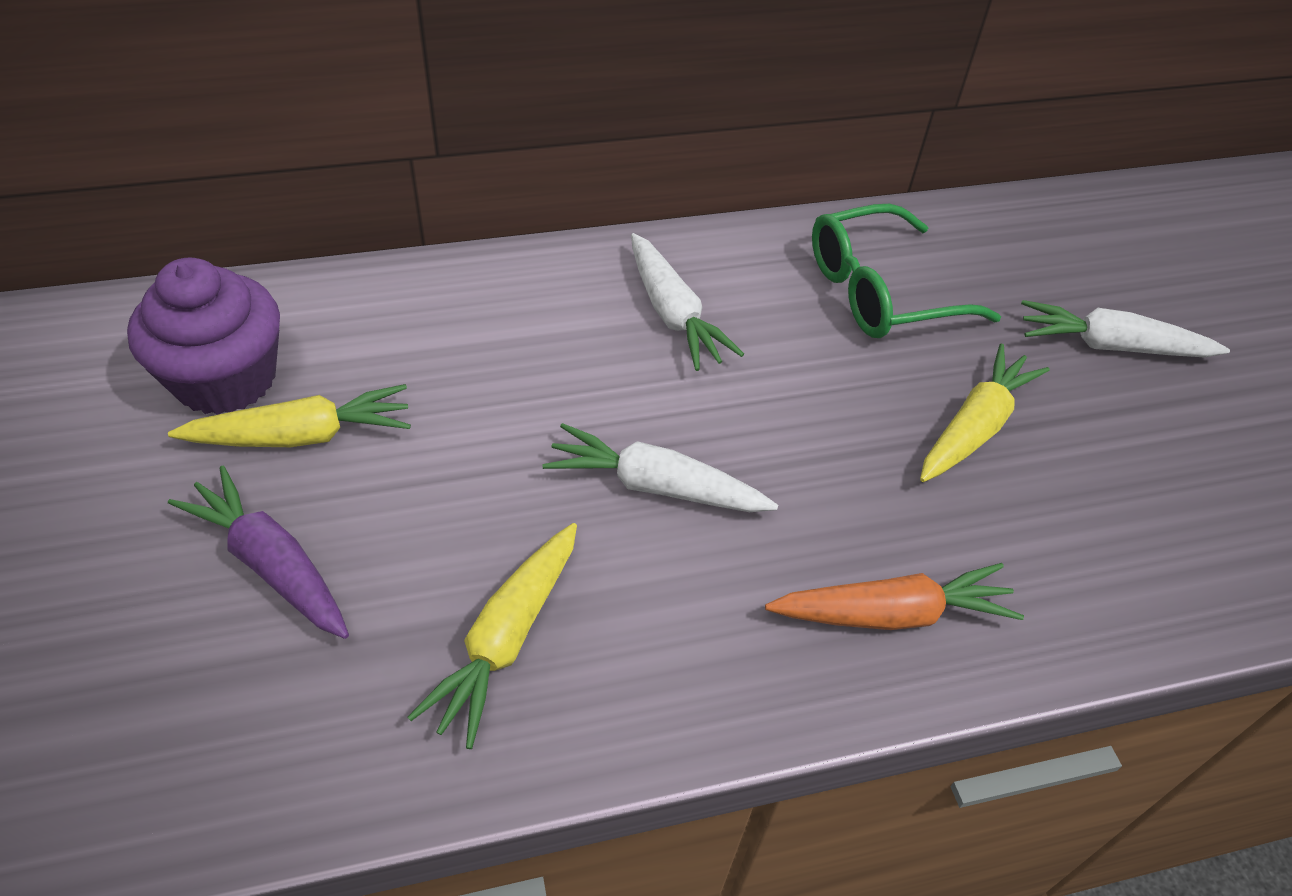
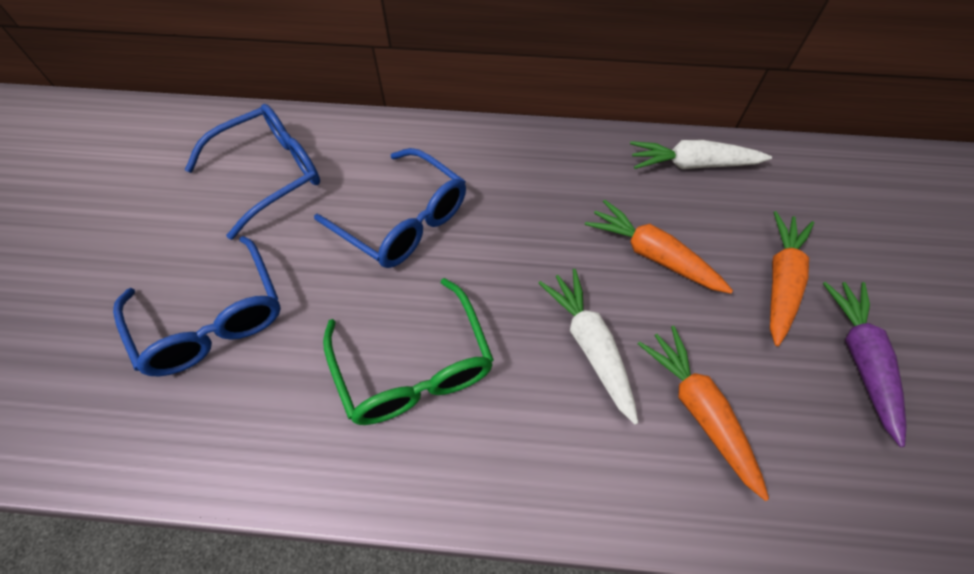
blue glasses: 0 -> 3
orange carrot: 1 -> 3
purple cupcake: 1 -> 0
white carrot: 3 -> 2
yellow carrot: 3 -> 0

